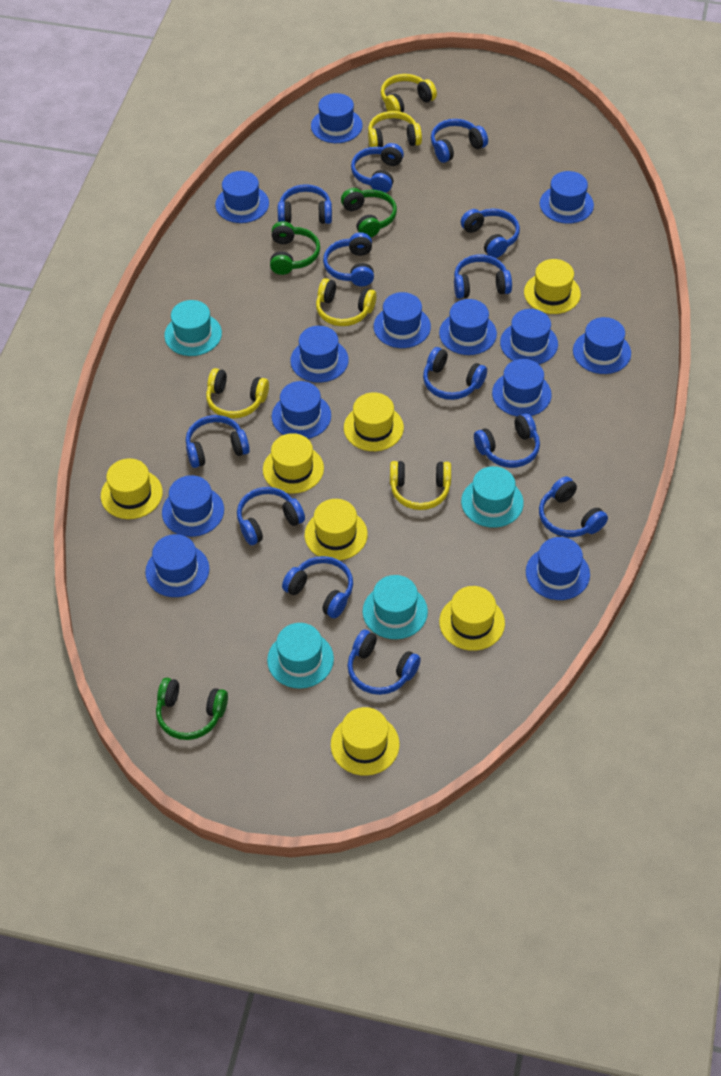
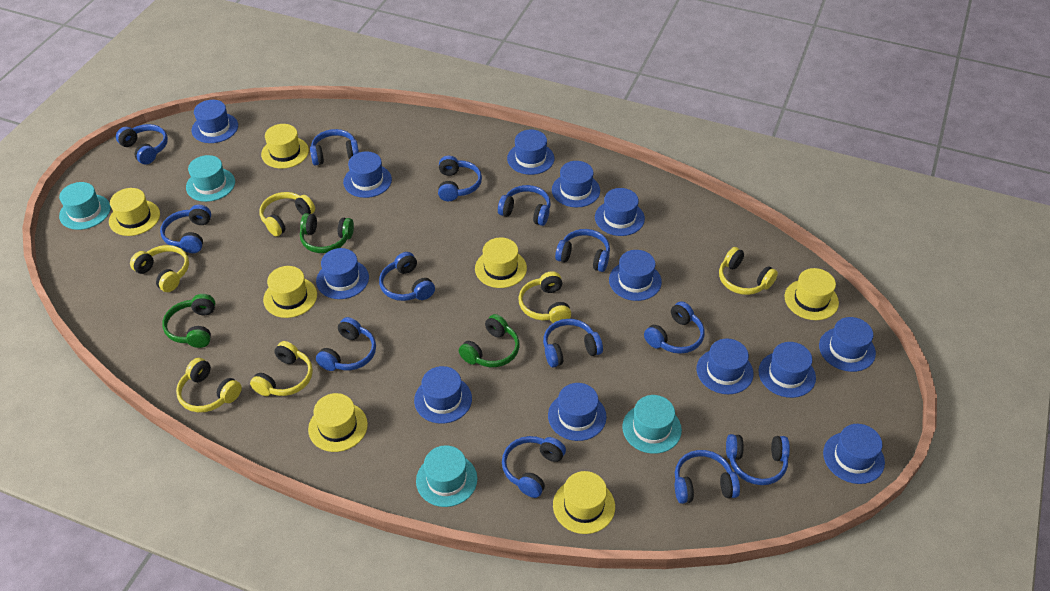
yellow headphones: 5 -> 6

